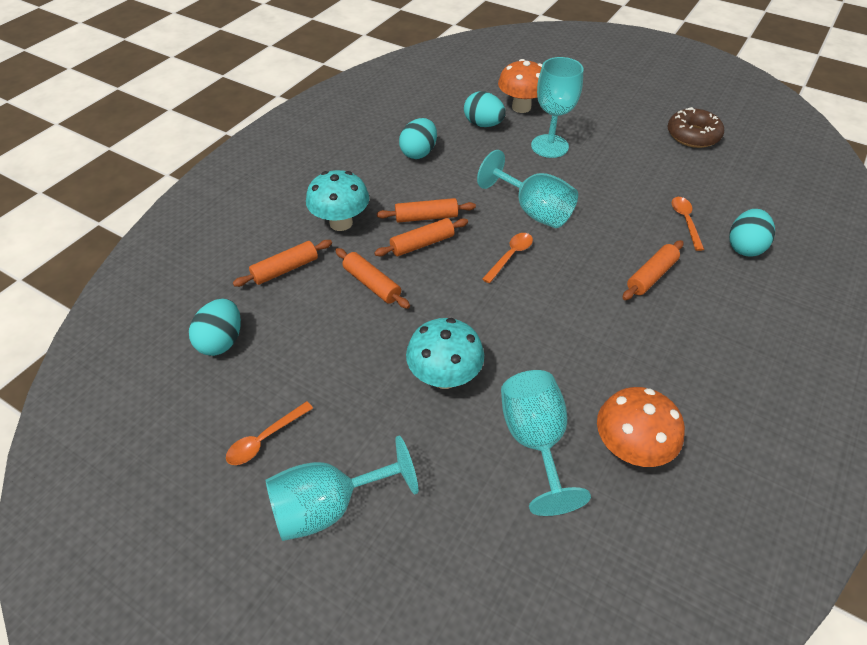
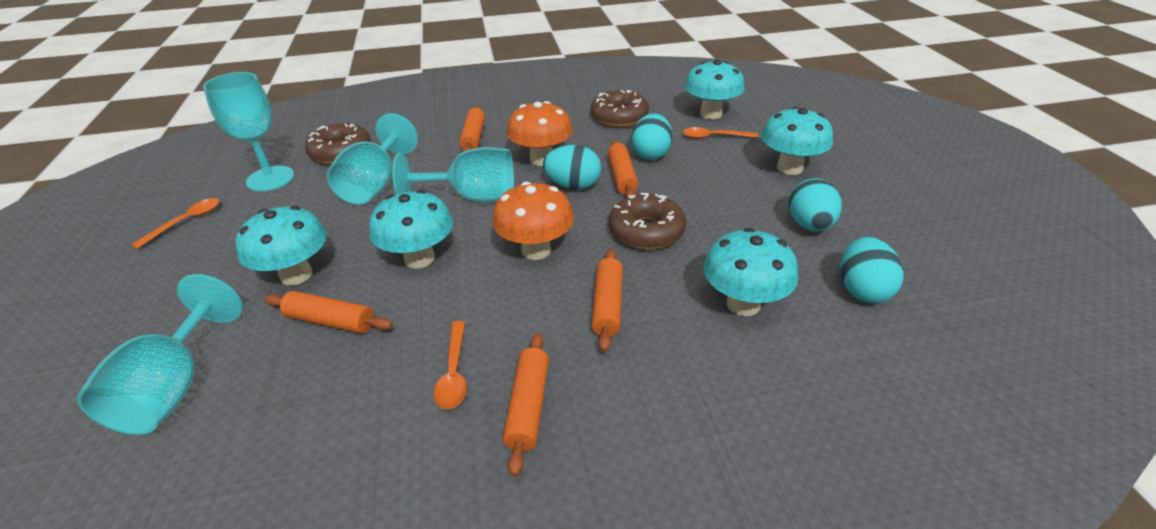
brown donut: 1 -> 3
turquoise mushroom: 2 -> 5

